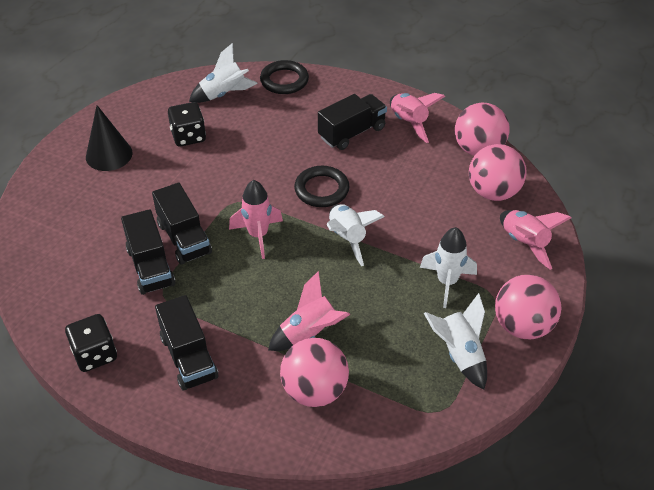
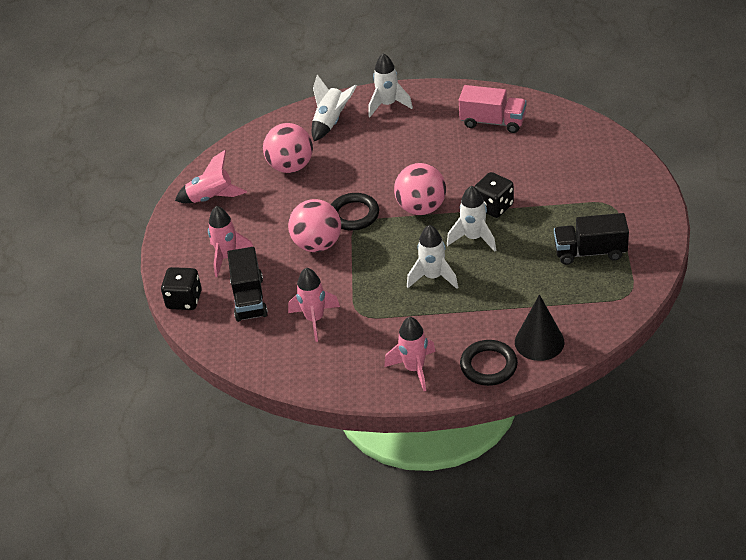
black truck: 4 -> 2
pink ball: 4 -> 3
pink truck: 0 -> 1

